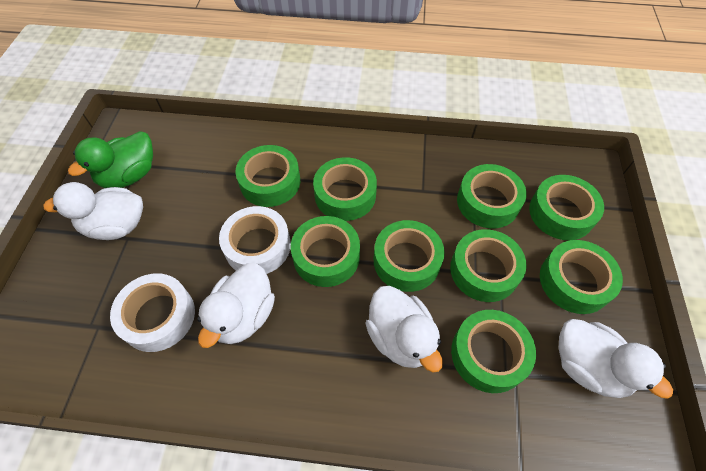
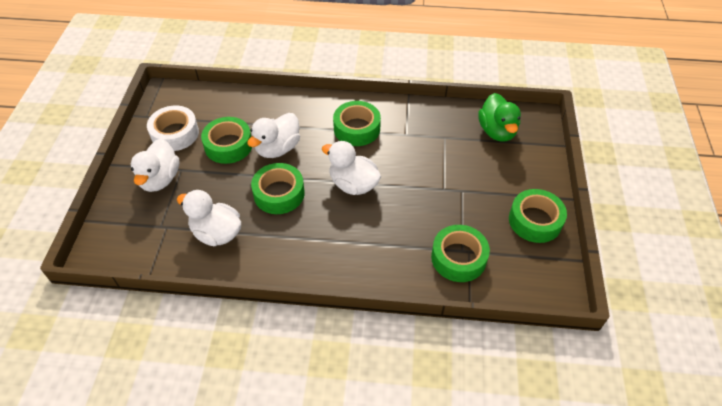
green tape: 9 -> 5
white tape: 2 -> 1

